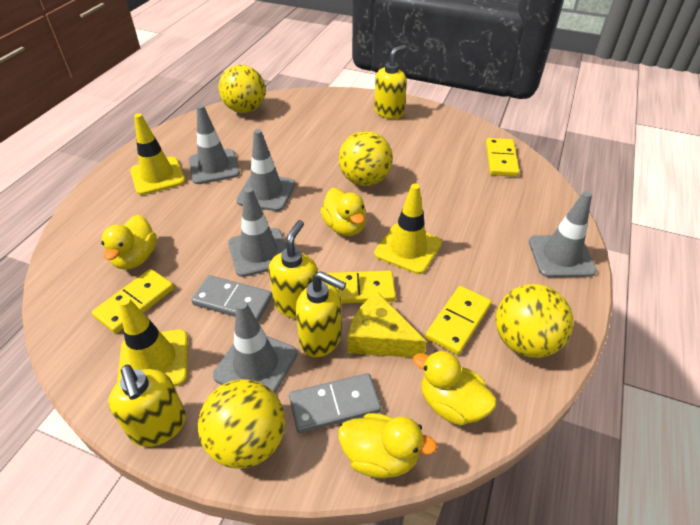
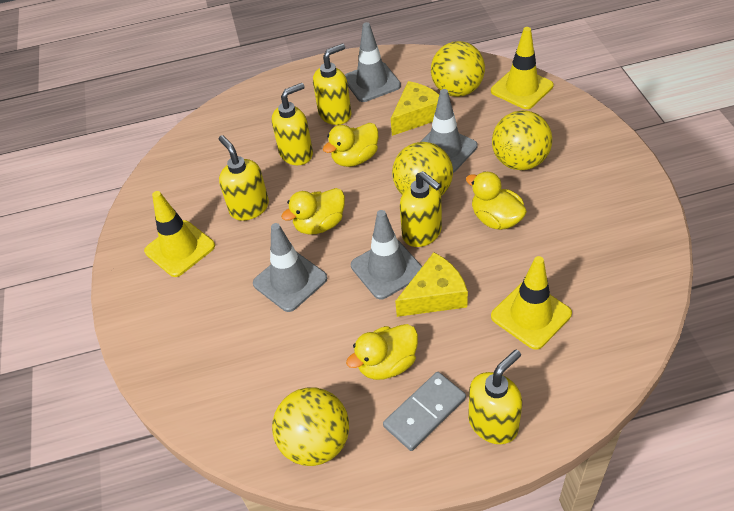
grey domino: 2 -> 1
grey traffic cone: 5 -> 4
yellow cheese: 1 -> 2
yellow domino: 4 -> 0
yellow soap dispenser: 4 -> 5

